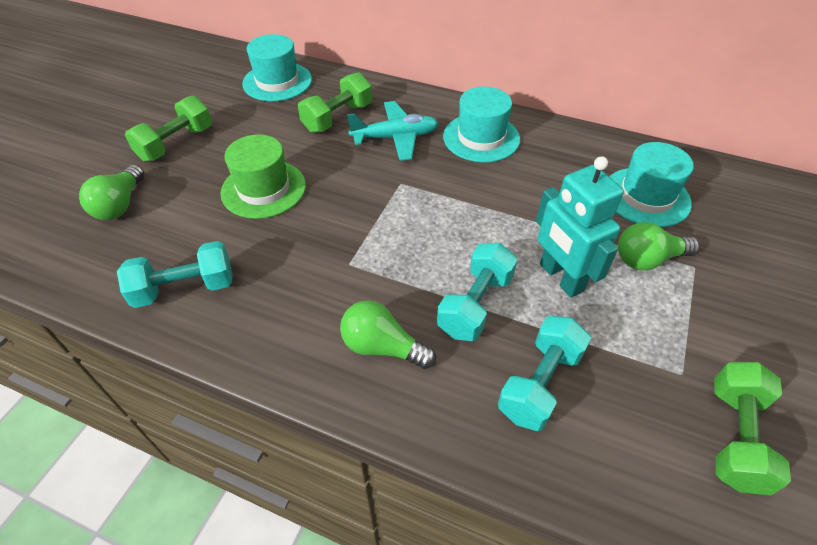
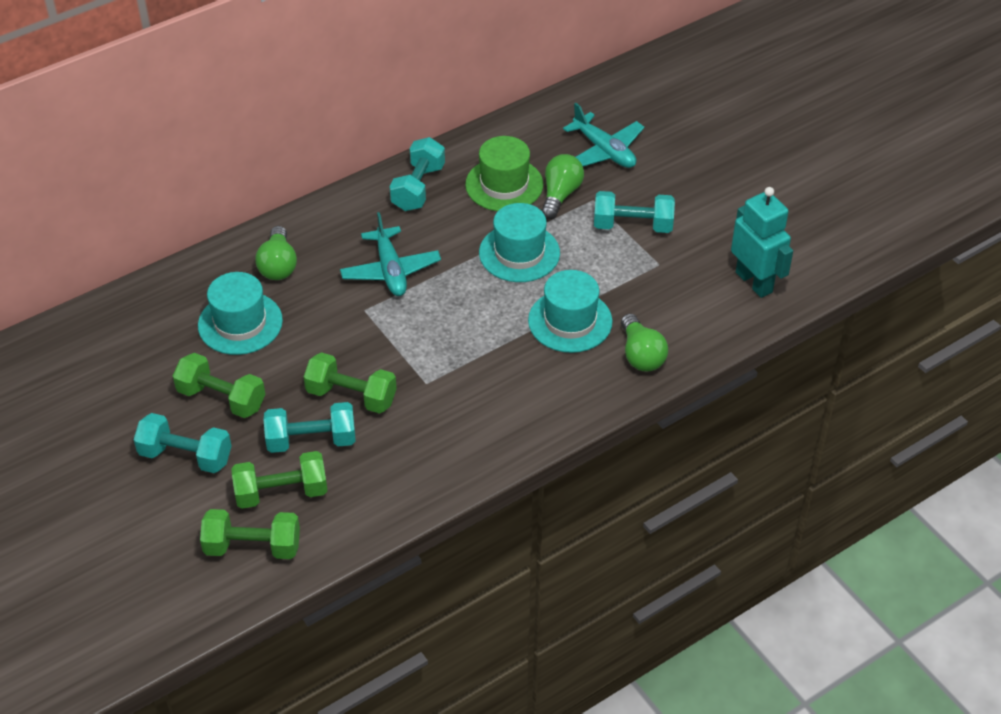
green dumbbell: 3 -> 4
turquoise dumbbell: 3 -> 4
turquoise plane: 1 -> 2

